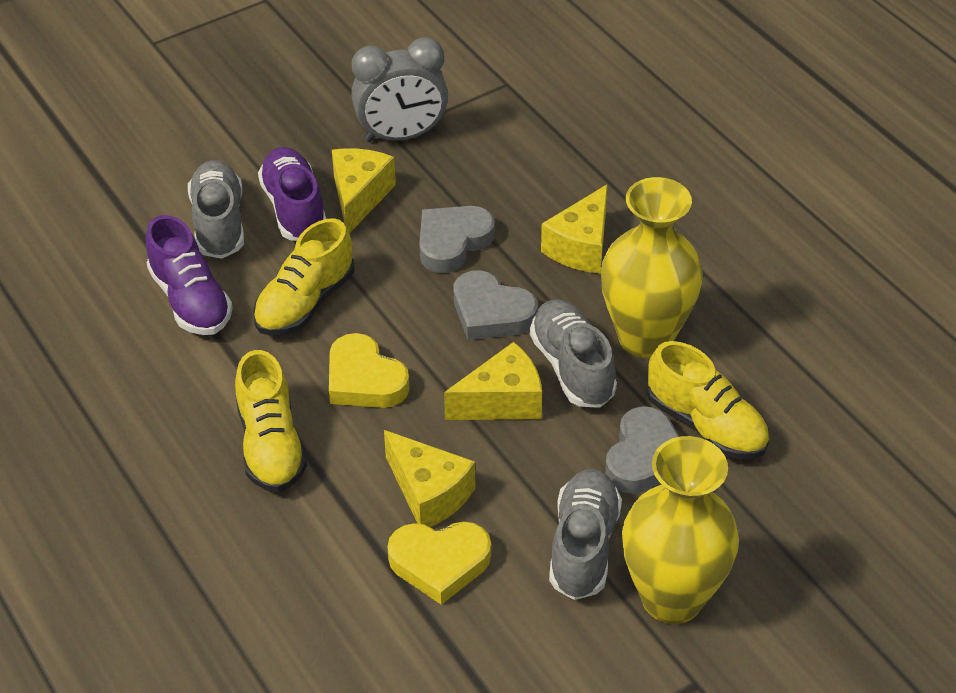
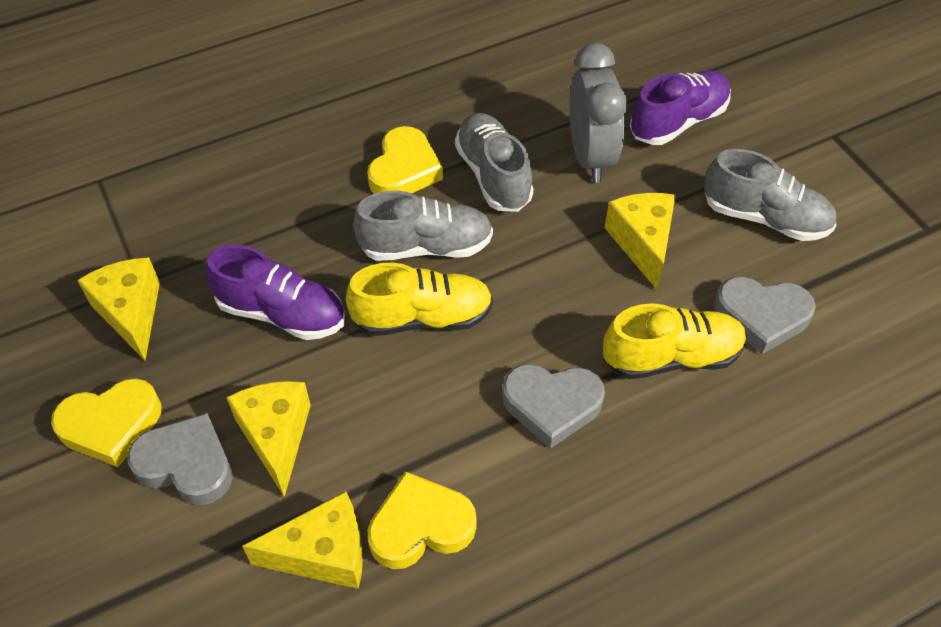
yellow heart: 2 -> 3
yellow shoe: 3 -> 2
yellow vase: 2 -> 0

